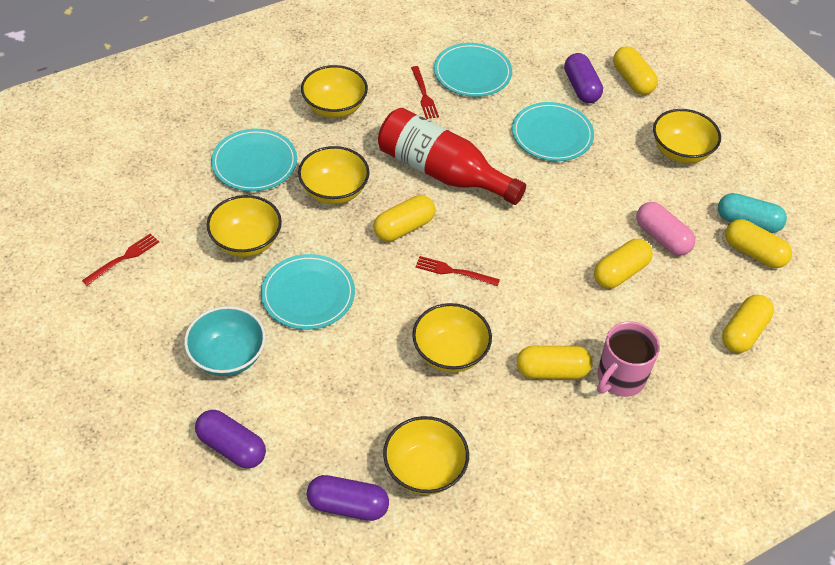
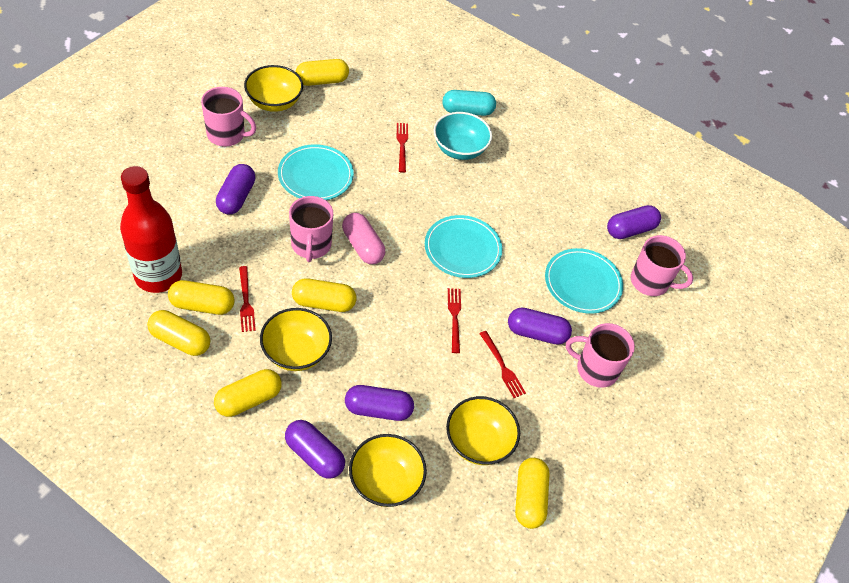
pink mug: 1 -> 4
purple capsule: 3 -> 5
red fork: 3 -> 4
turquoise plate: 4 -> 3
yellow bowl: 6 -> 4

